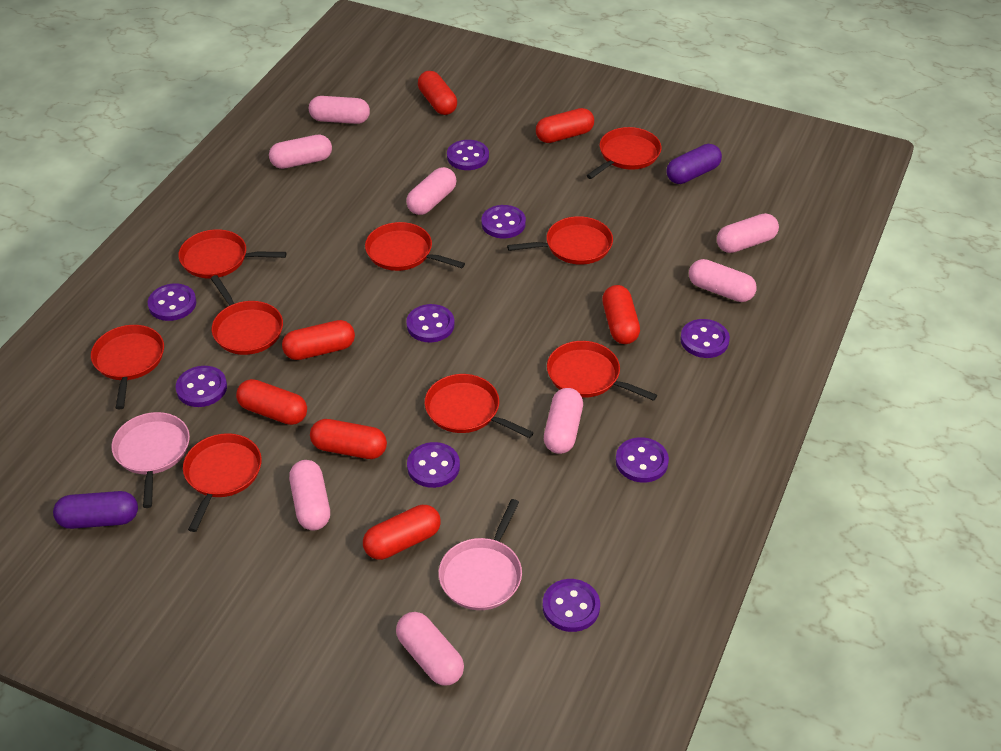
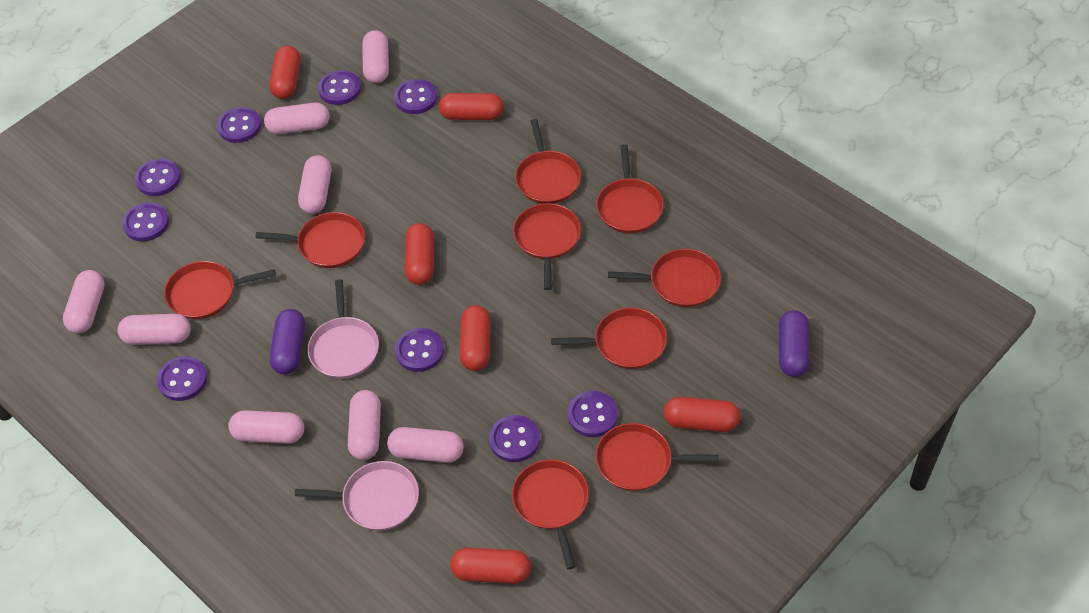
red capsule: 7 -> 6

